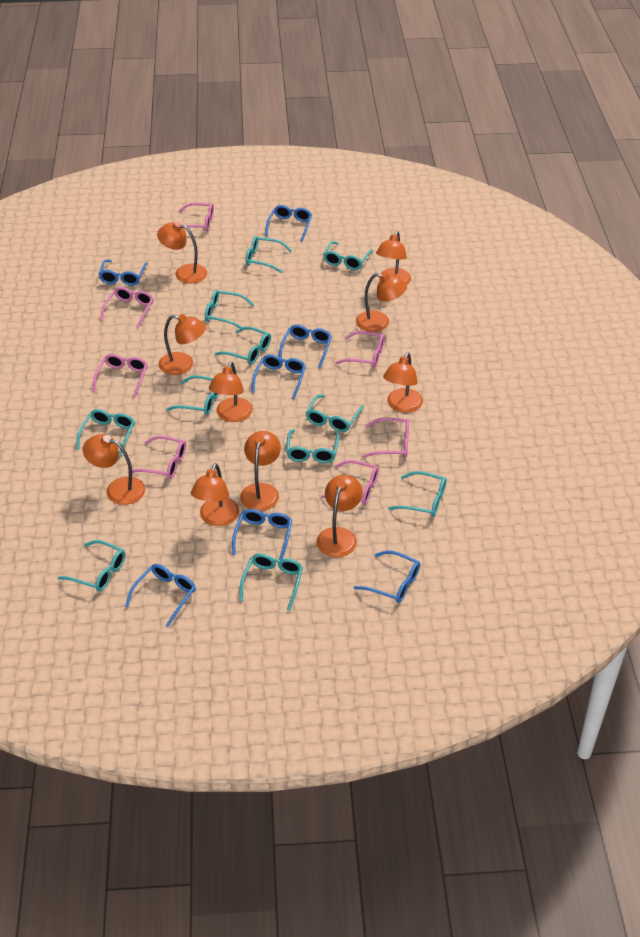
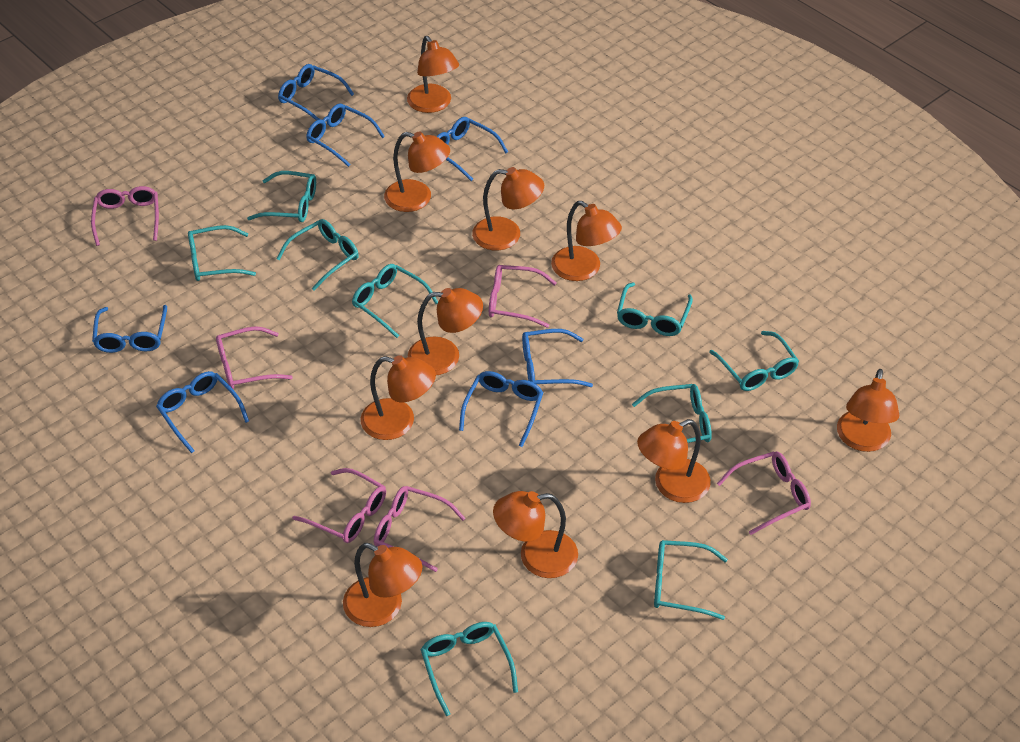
pink glasses: 7 -> 6
turquoise glasses: 11 -> 9

